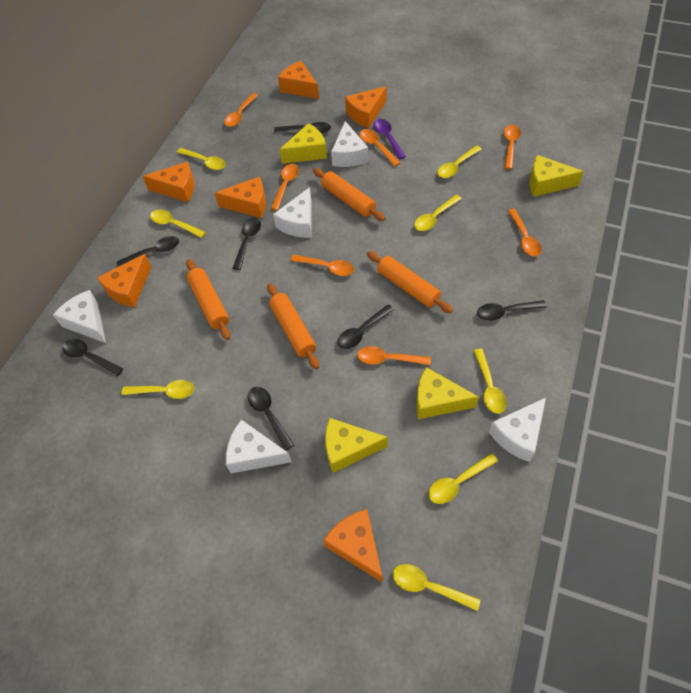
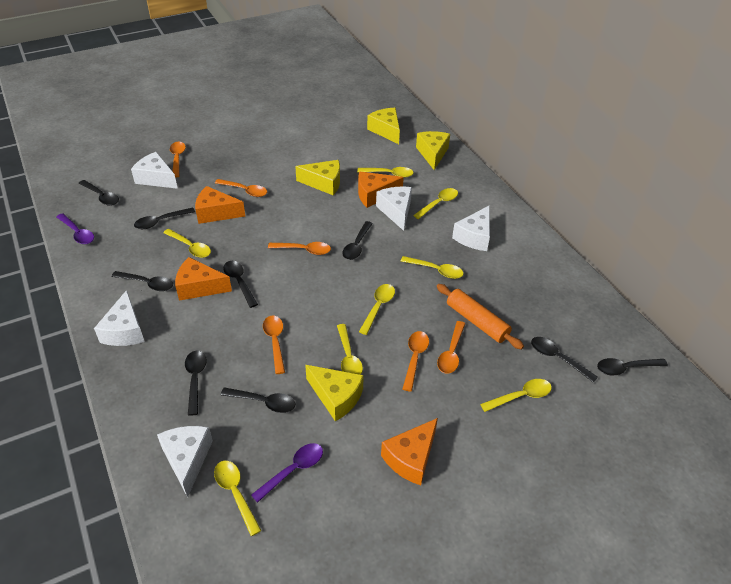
black spoon: 7 -> 9
orange cheese: 6 -> 4
orange rolling pin: 4 -> 1
orange spoon: 7 -> 6
purple spoon: 1 -> 2

